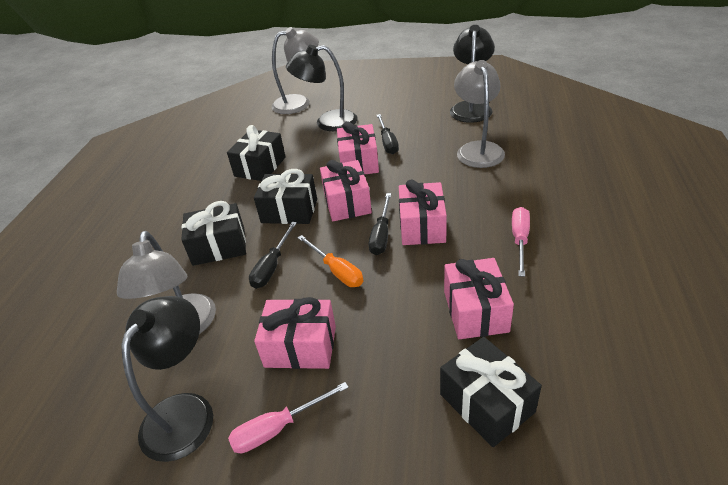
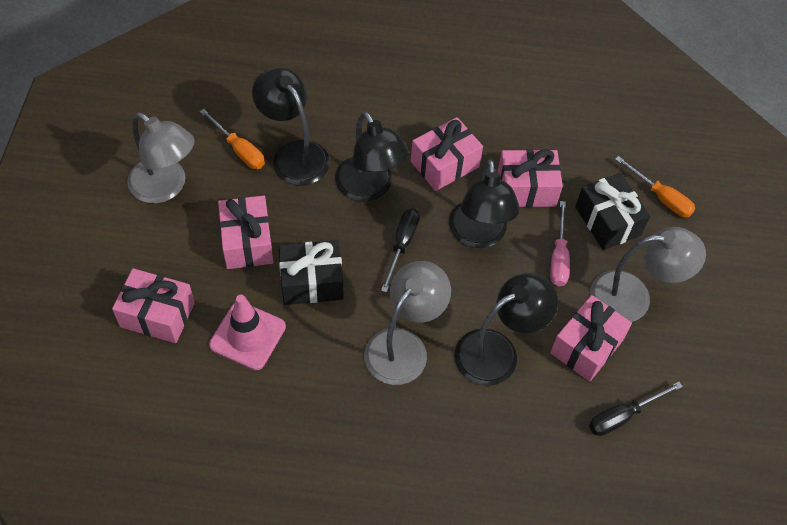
black gift: 4 -> 2
black lamp: 3 -> 4
black screwdriver: 3 -> 2
orange screwdriver: 1 -> 2
pink screwdriver: 2 -> 1
pink traffic cone: 0 -> 1

